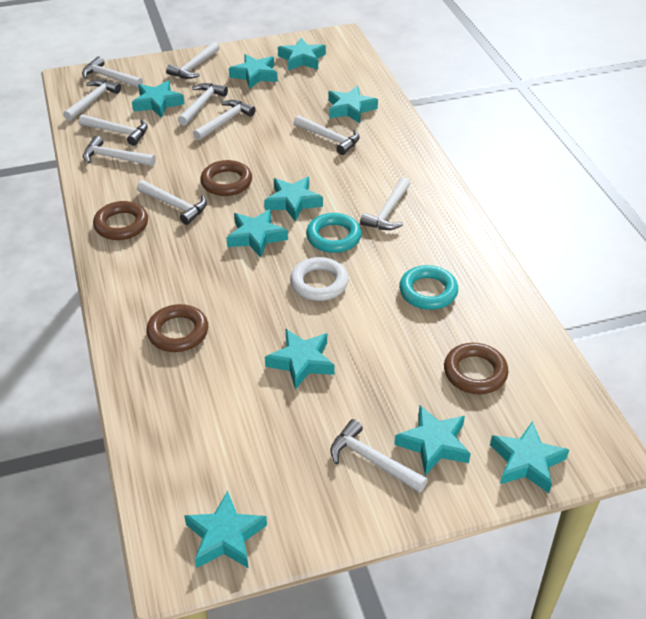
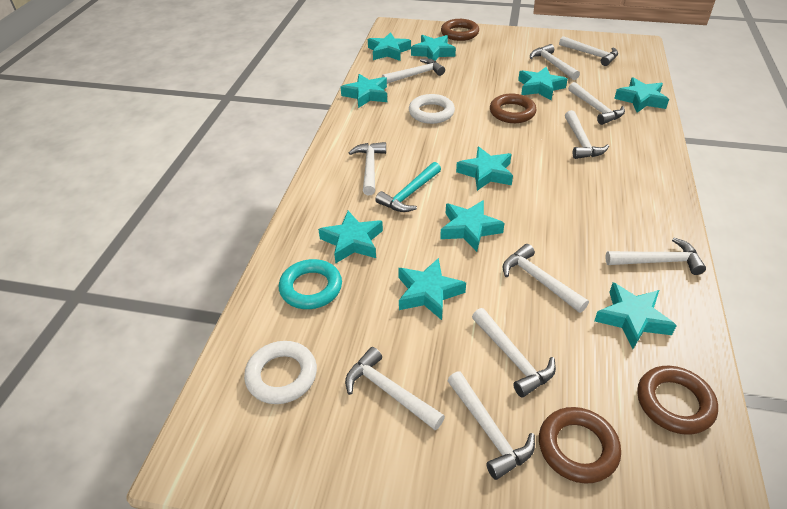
turquoise hammer: 0 -> 1
turquoise ring: 2 -> 1
white ring: 1 -> 2

